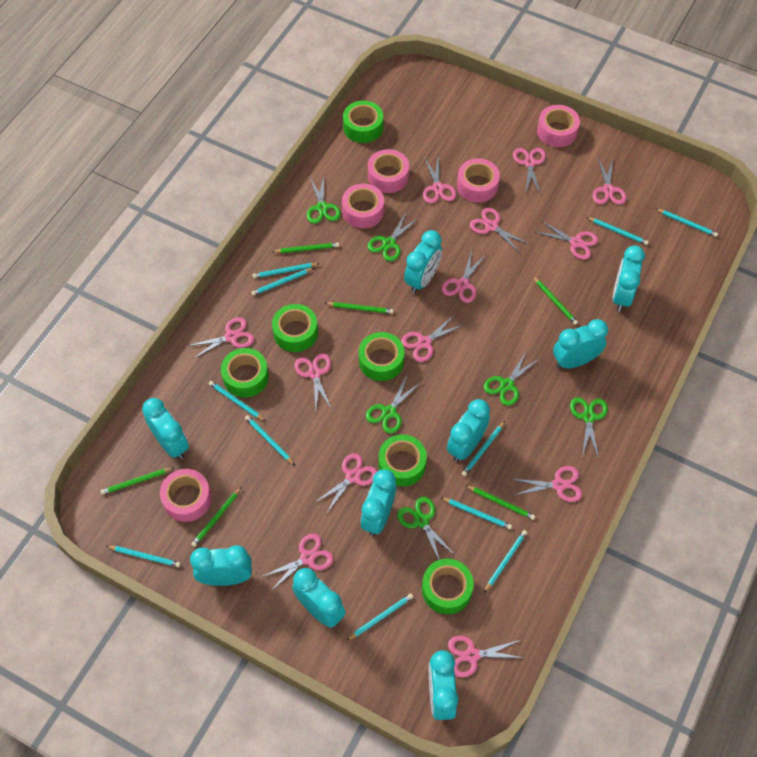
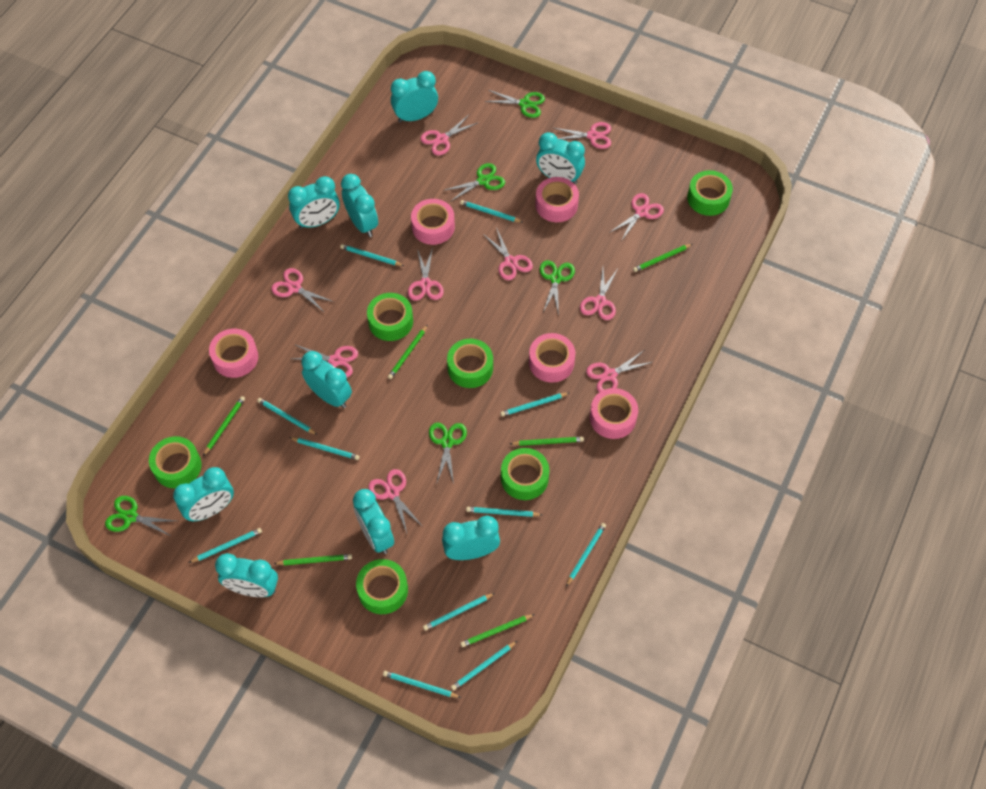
green scissors: 6 -> 5
pink scissors: 13 -> 10

